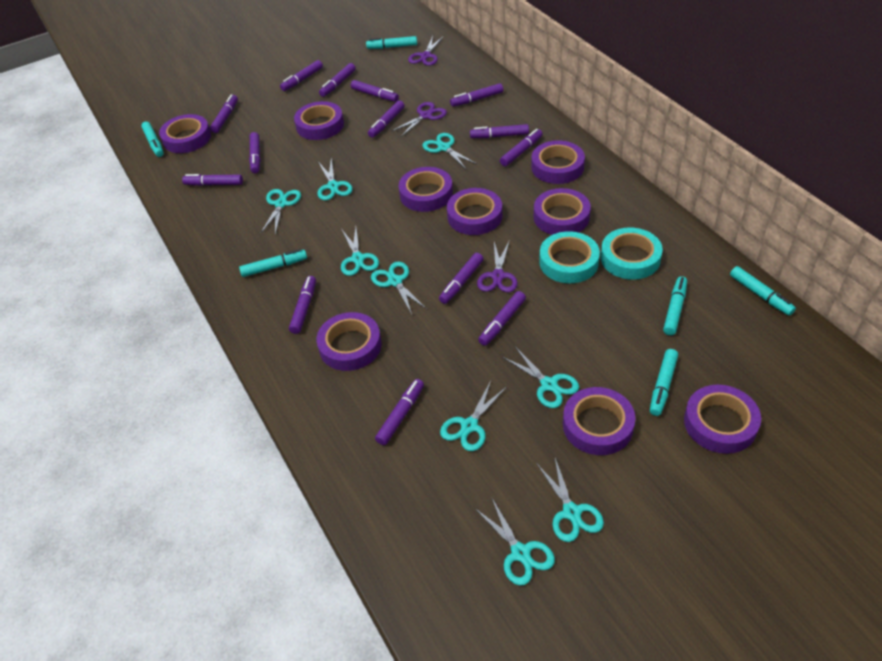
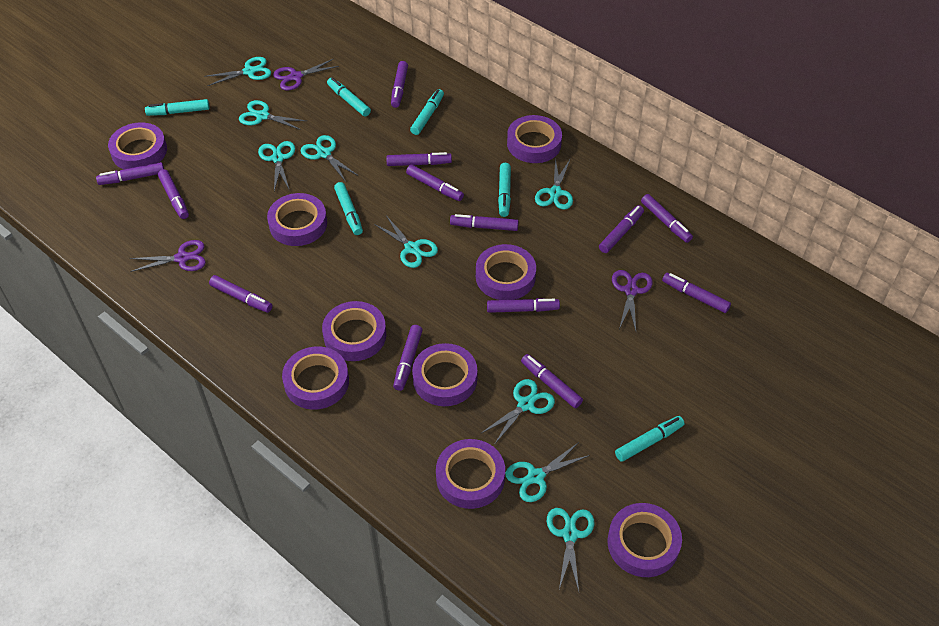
purple marker: 14 -> 13
turquoise tape: 2 -> 0

